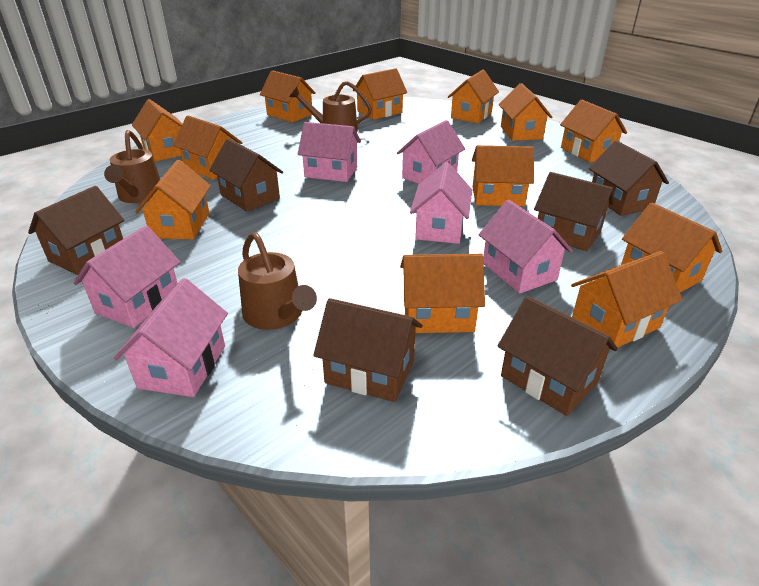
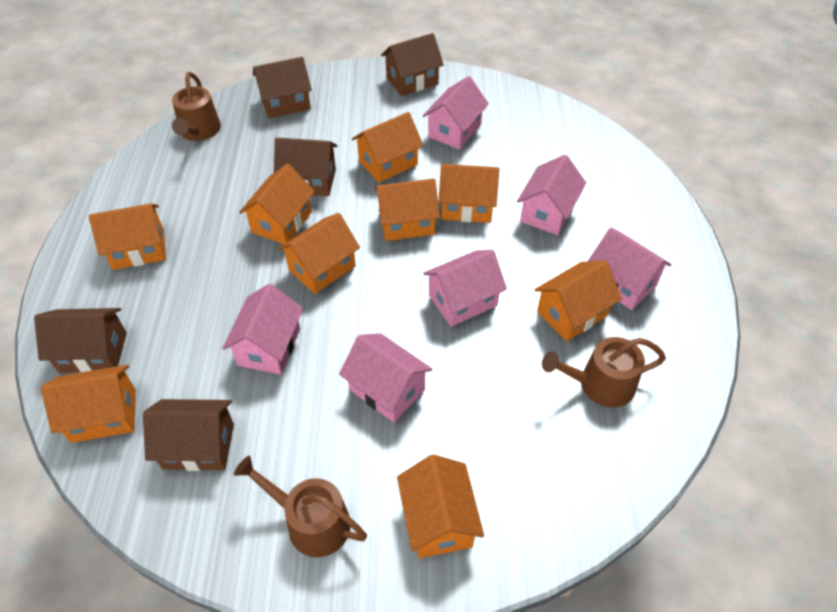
brown house: 6 -> 5
orange house: 12 -> 9

